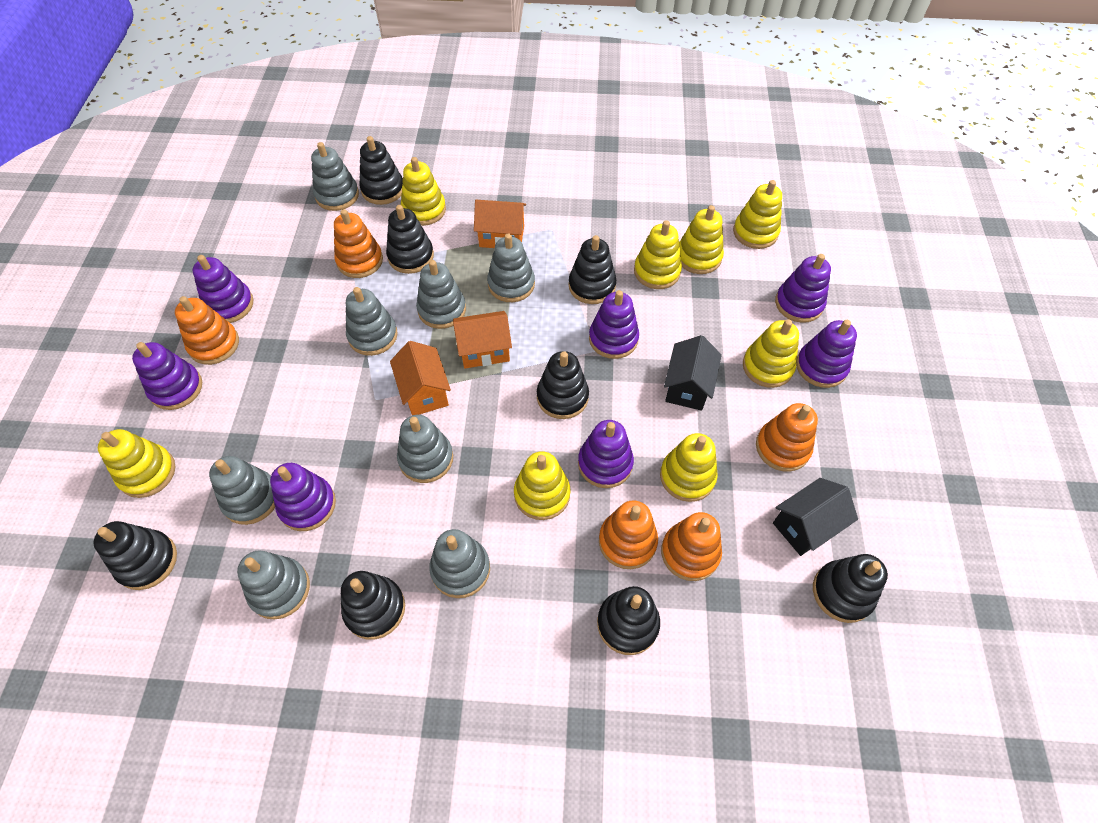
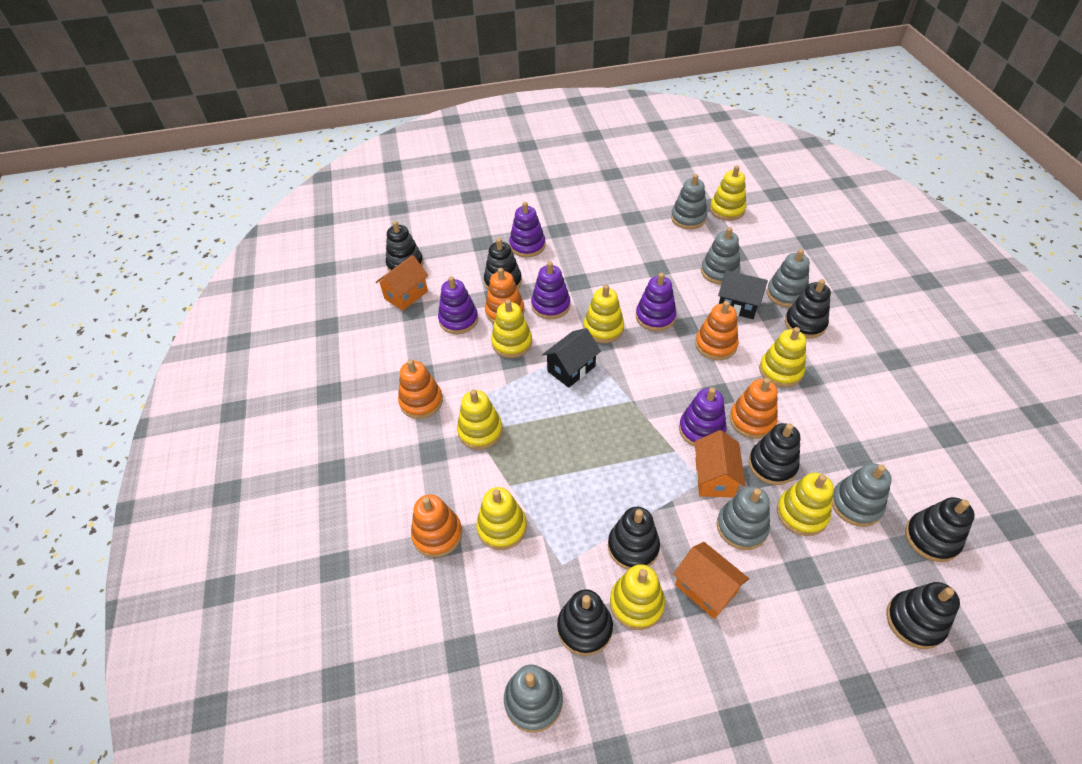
grey stacking toy: 8 -> 6
purple stacking toy: 7 -> 5

